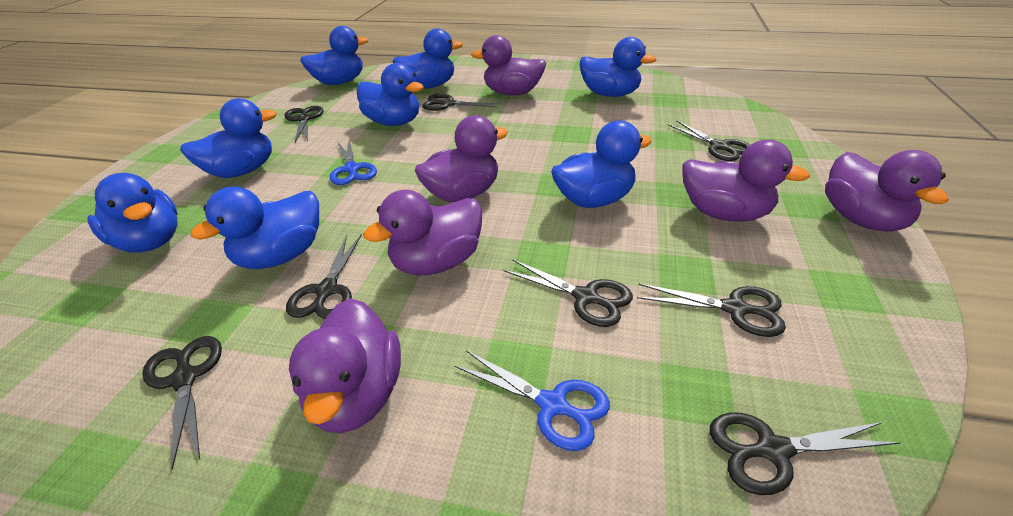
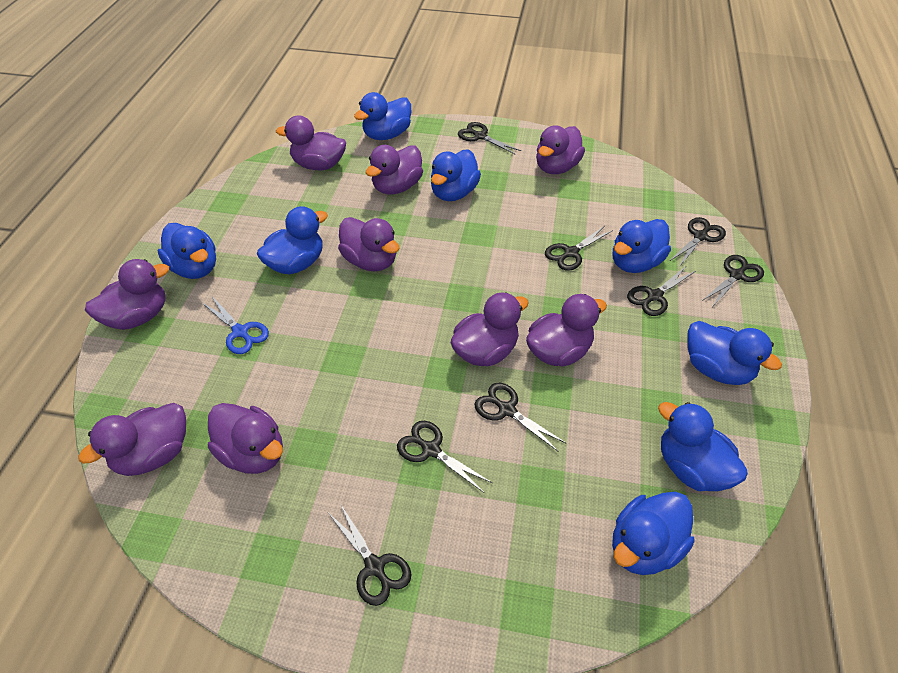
blue scissors: 2 -> 1
purple duck: 6 -> 9

